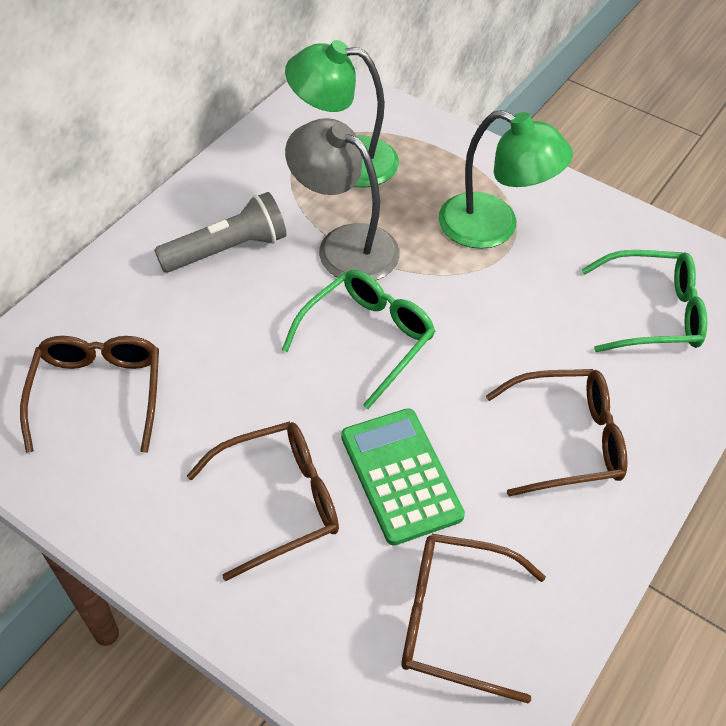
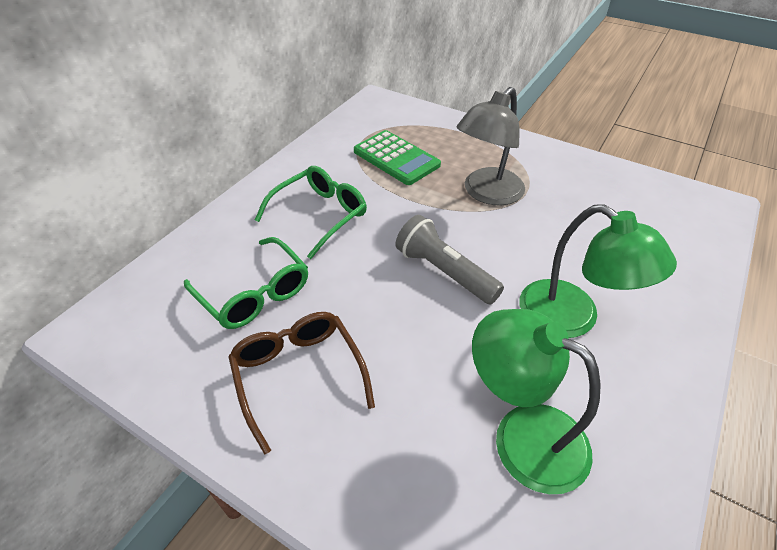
brown glasses: 4 -> 1

